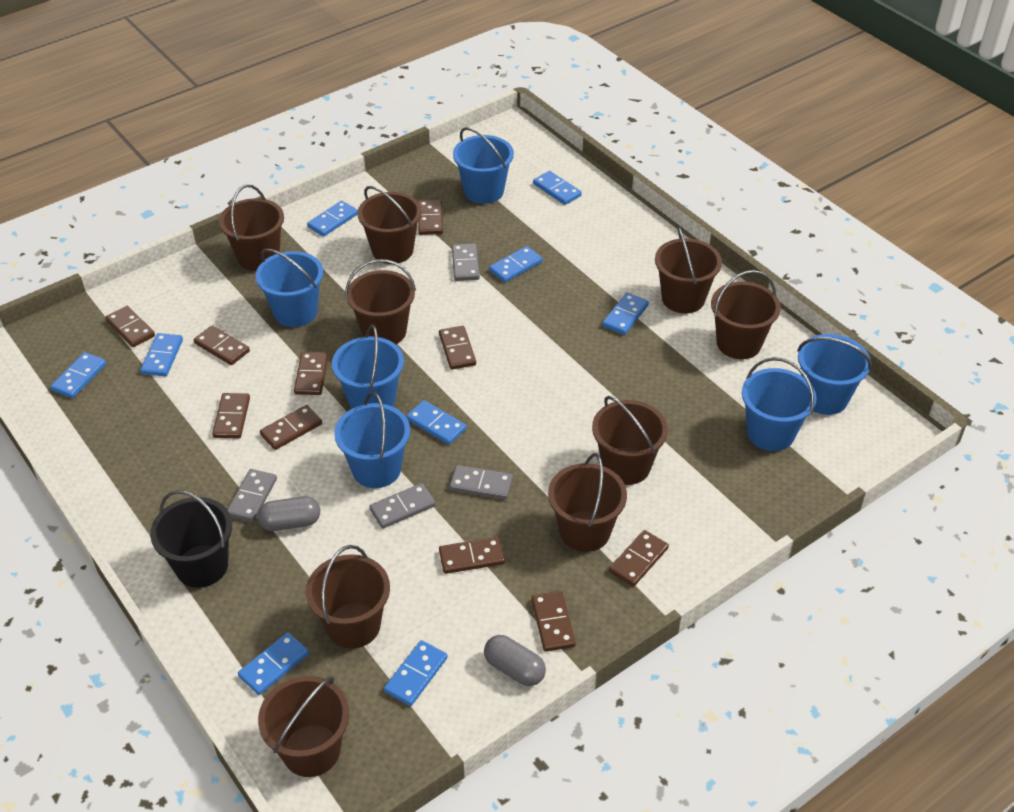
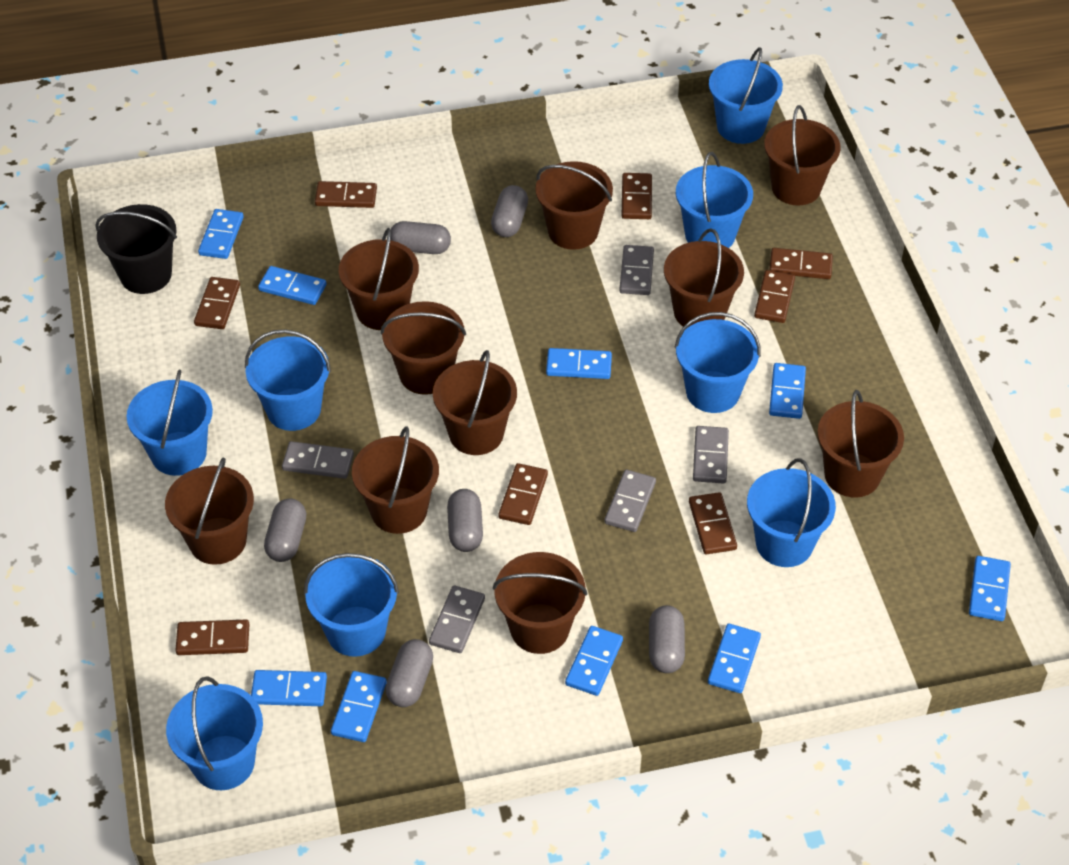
blue bucket: 6 -> 8
brown bucket: 9 -> 10
brown domino: 10 -> 8
grey capsule: 2 -> 6
grey domino: 4 -> 5

